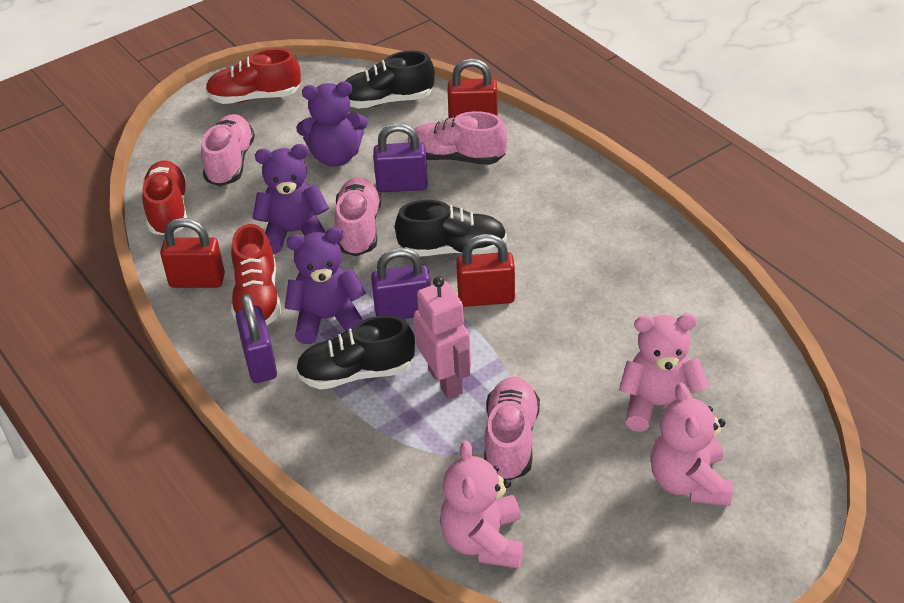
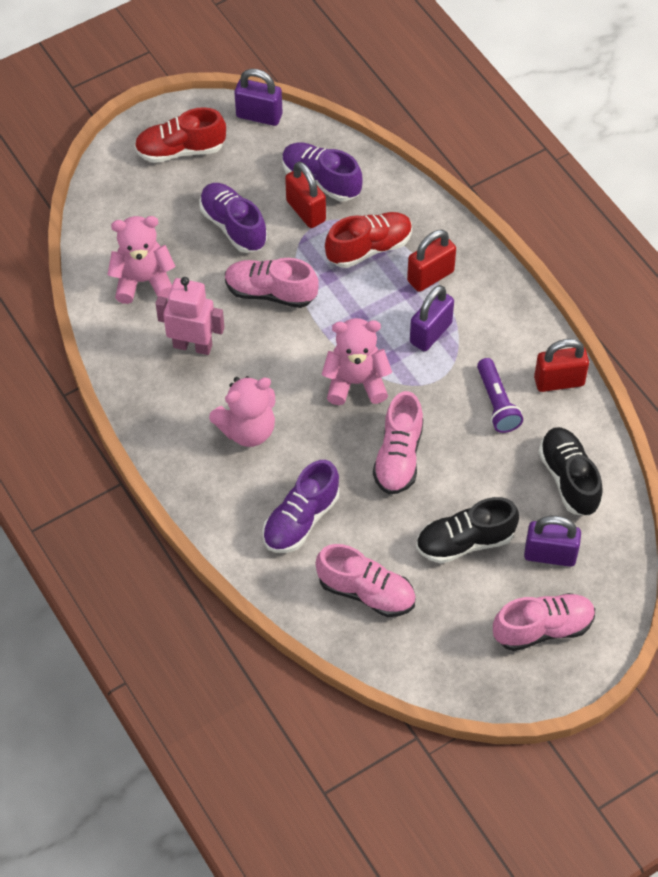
black shoe: 3 -> 2
purple flashlight: 0 -> 1
purple shoe: 0 -> 3
purple teddy bear: 3 -> 0
red shoe: 3 -> 2

